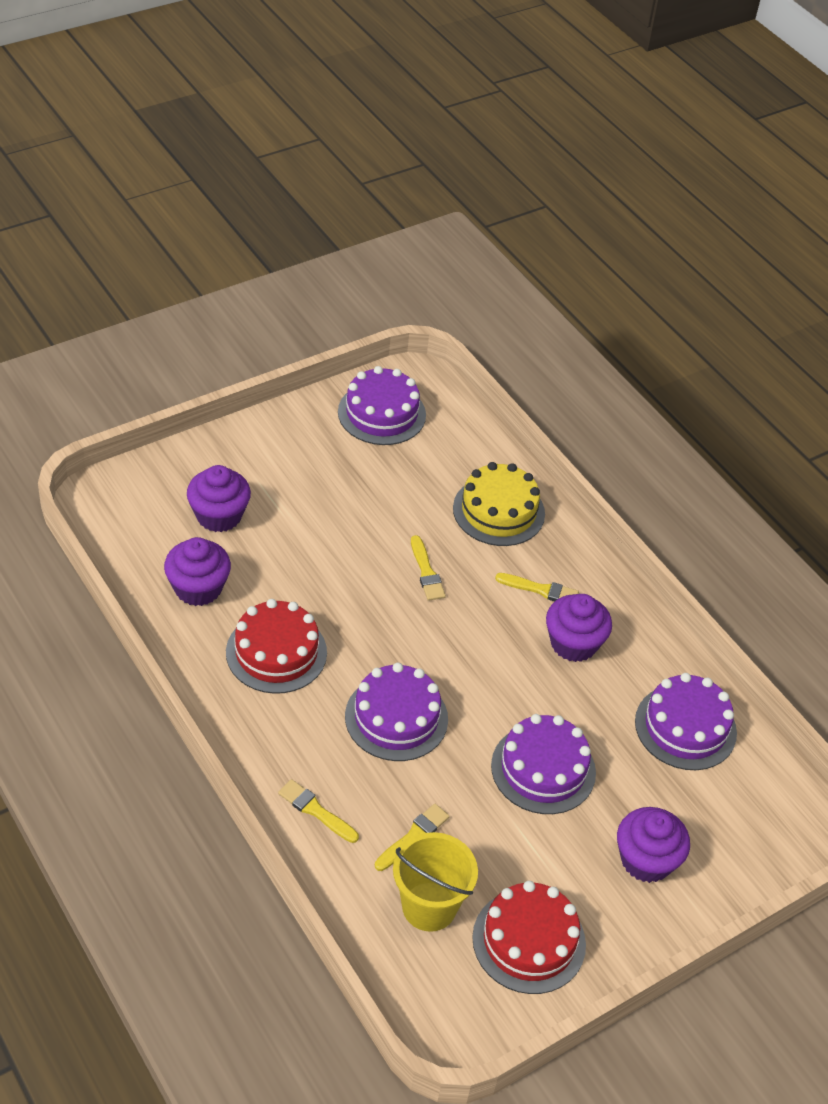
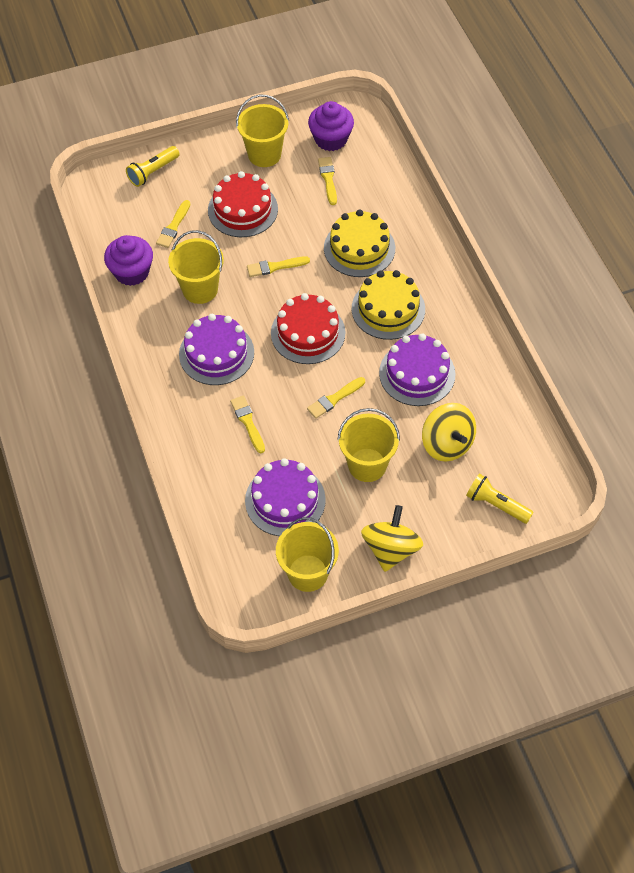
purple cake: 4 -> 3
purple cupcake: 4 -> 2
yellow brush: 4 -> 5
yellow bucket: 1 -> 4
yellow cake: 1 -> 2
yellow flashlight: 0 -> 2
yellow spinning top: 0 -> 2

